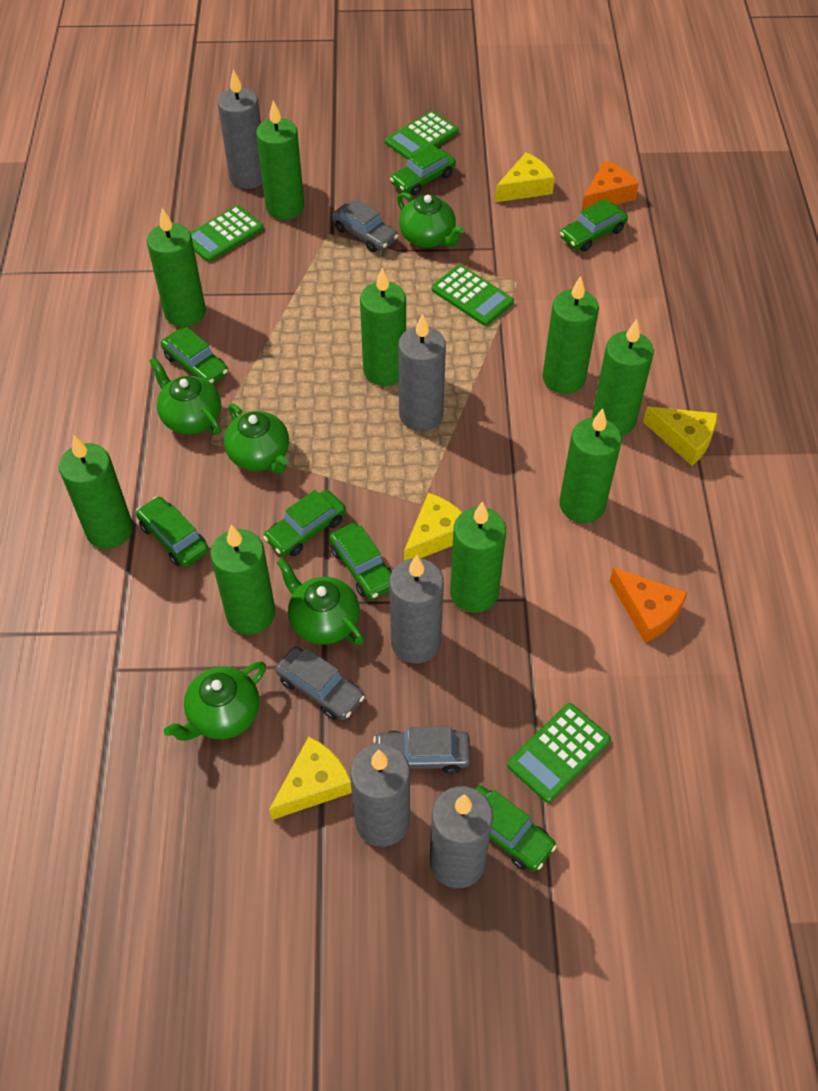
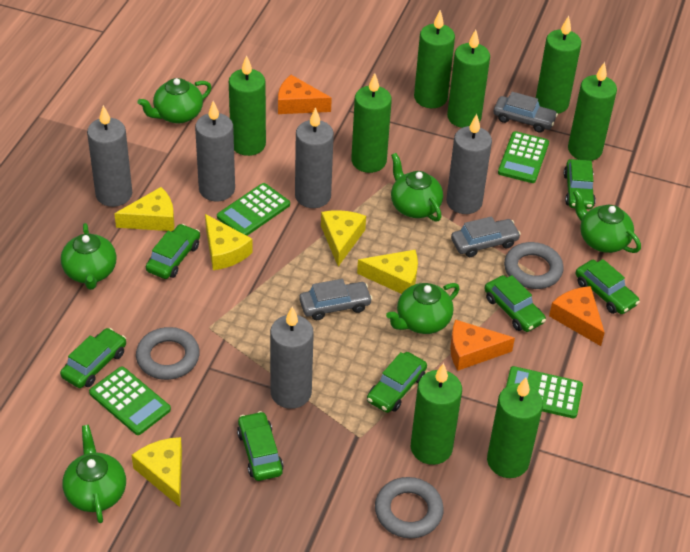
green candle: 9 -> 8
green teapot: 5 -> 6
grey ring: 0 -> 3
orange cheese: 2 -> 3
yellow cheese: 4 -> 5

